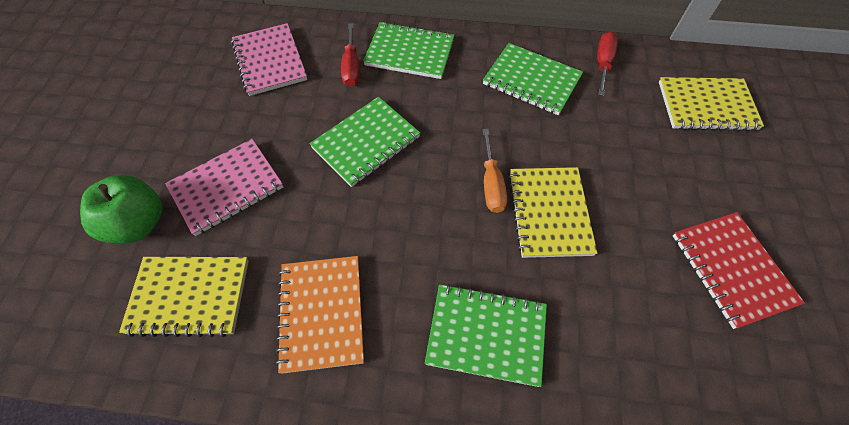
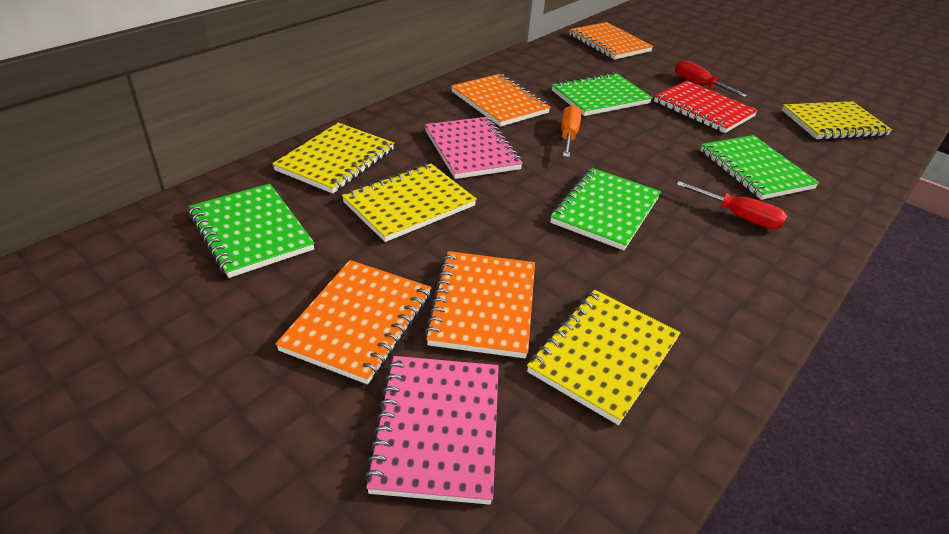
green apple: 1 -> 0
orange notebook: 1 -> 4
yellow notebook: 3 -> 4

